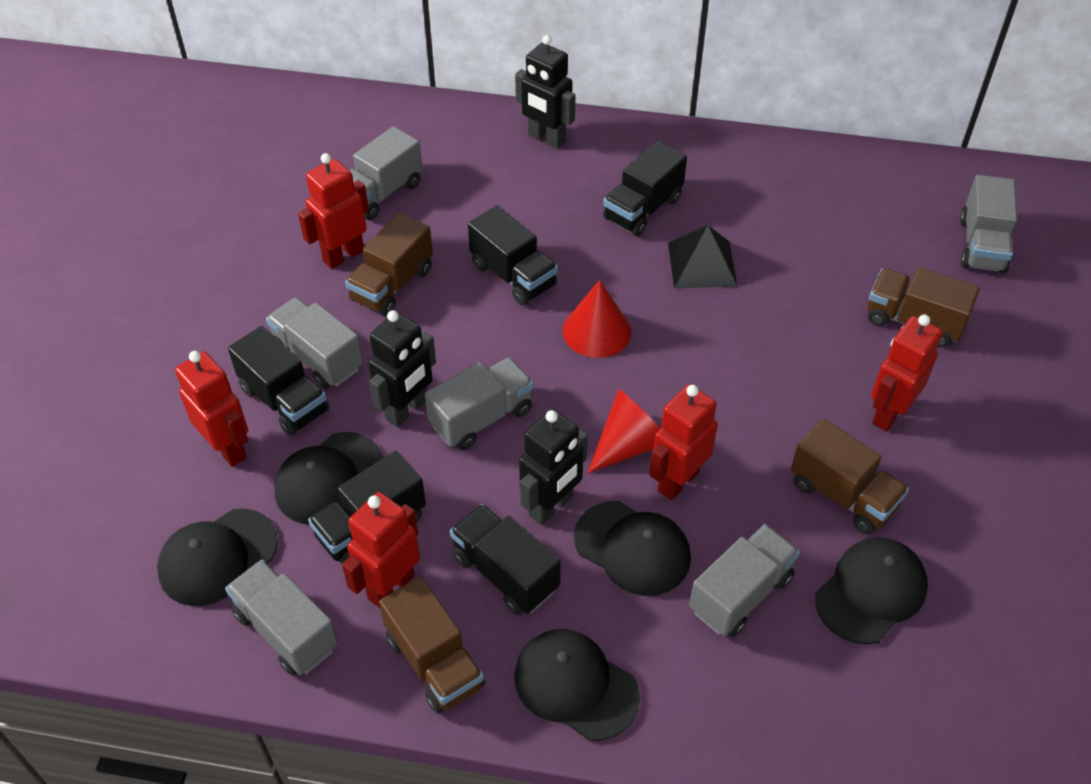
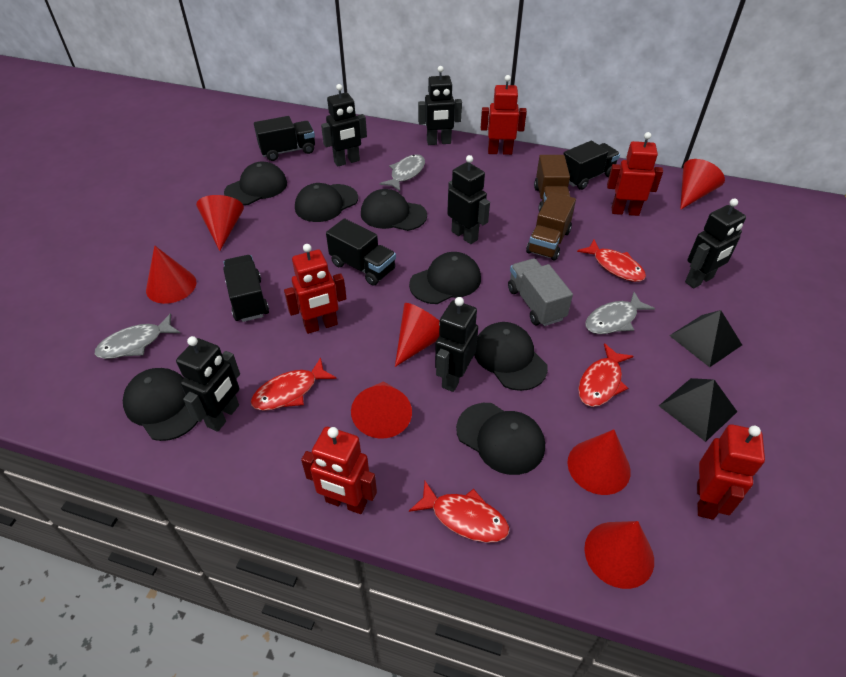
black cap: 5 -> 7
black pyramid: 1 -> 2
black robot: 3 -> 6
black truck: 5 -> 4
brown truck: 4 -> 2
grey fish: 0 -> 3
grey truck: 6 -> 1
red cone: 2 -> 7
red fish: 0 -> 4

